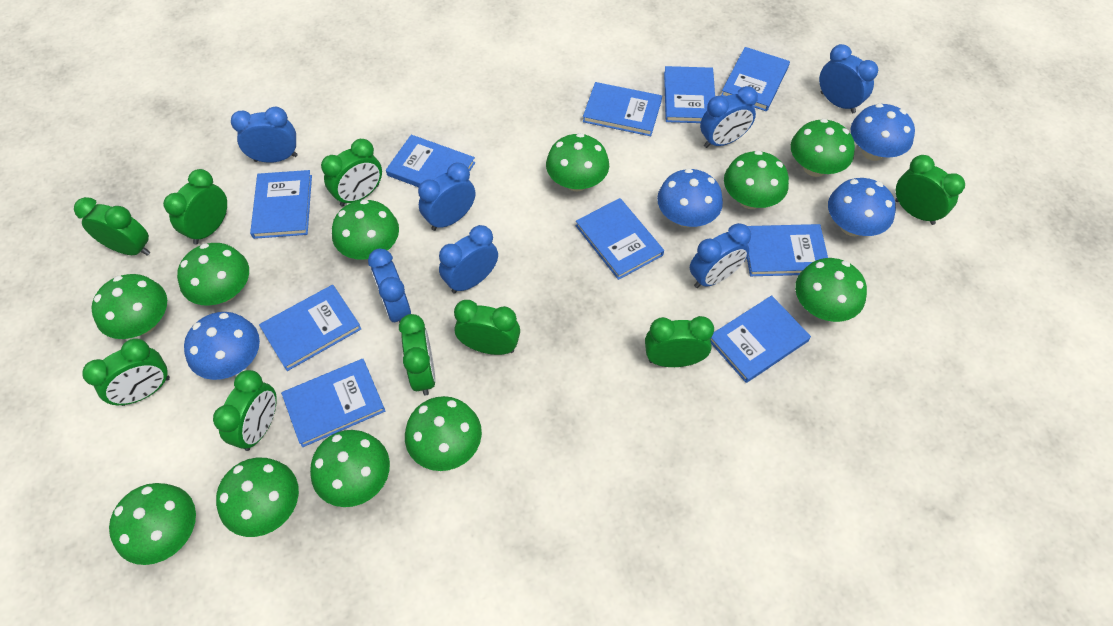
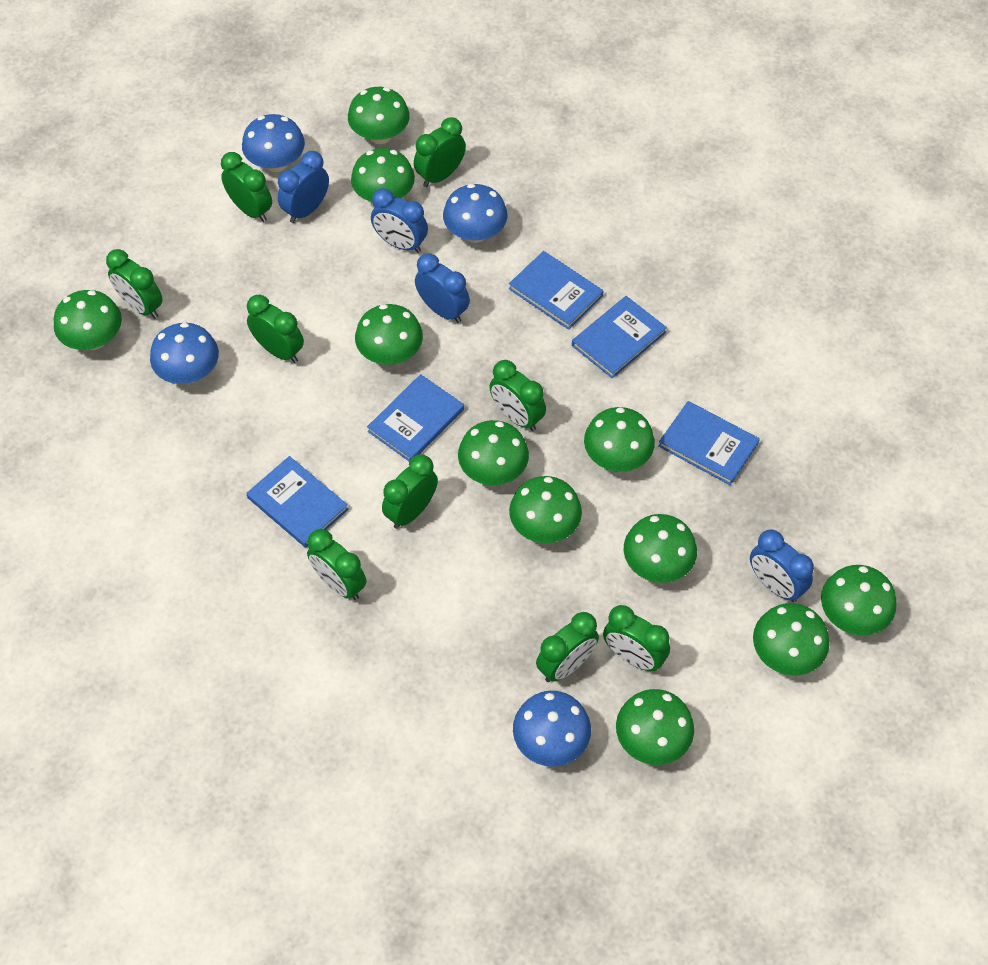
blue book: 10 -> 5
blue clock: 7 -> 4

